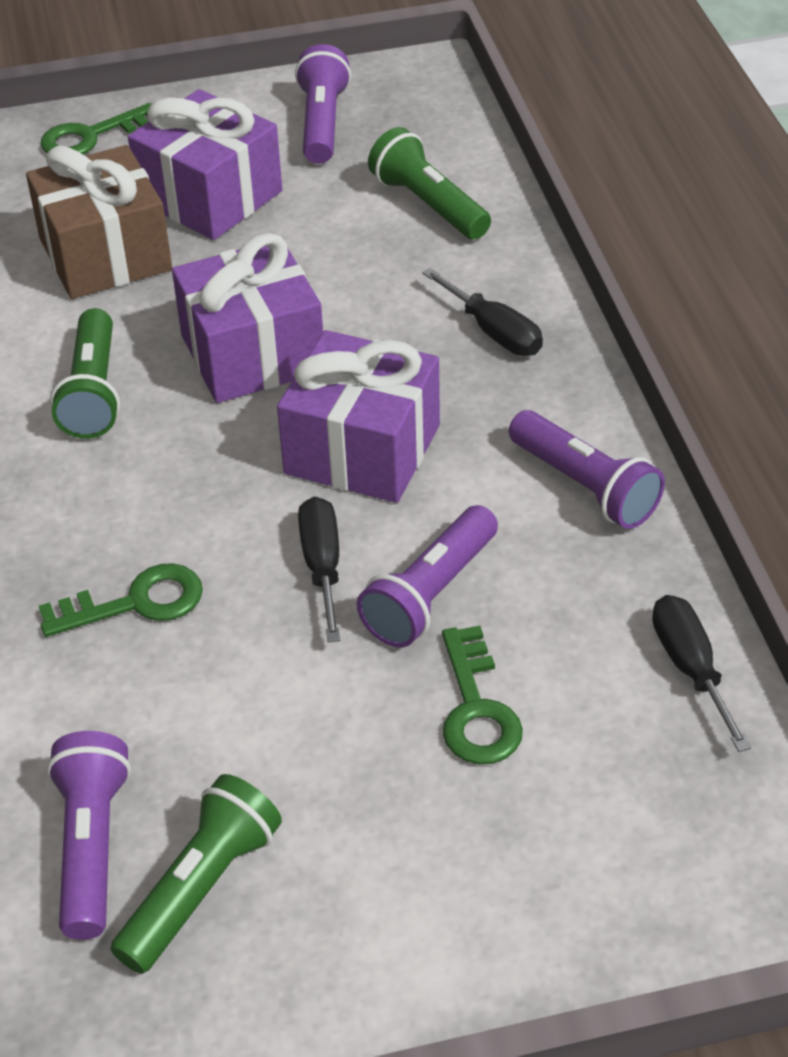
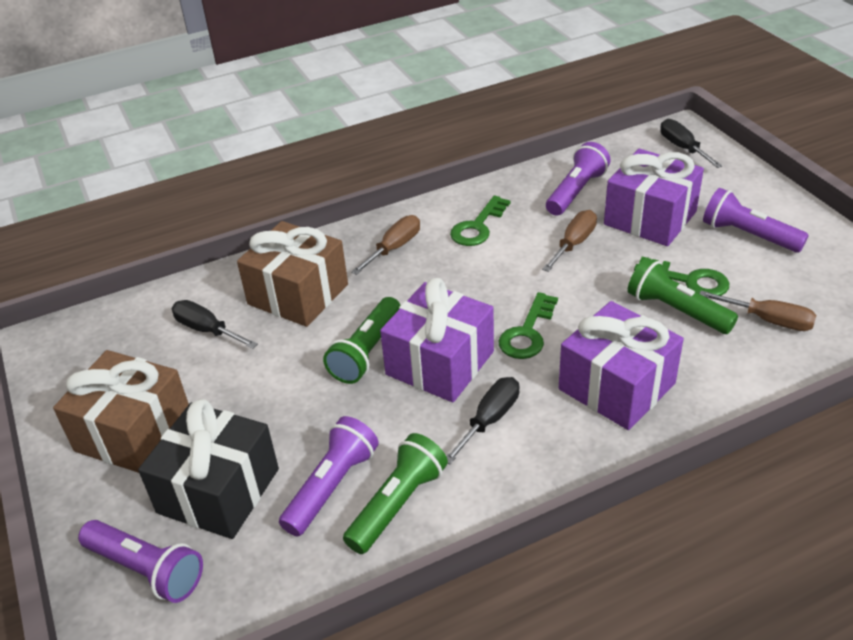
black gift: 0 -> 1
brown gift: 1 -> 2
brown screwdriver: 0 -> 3

